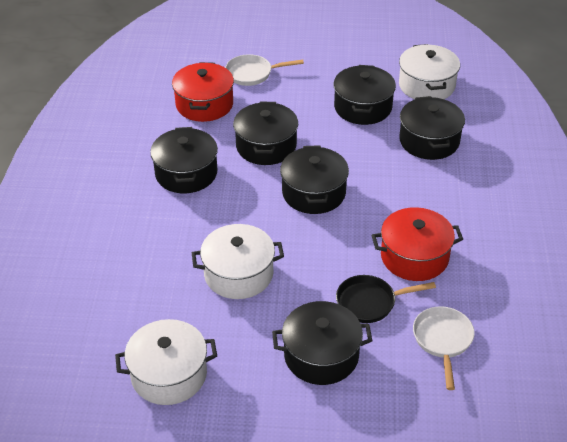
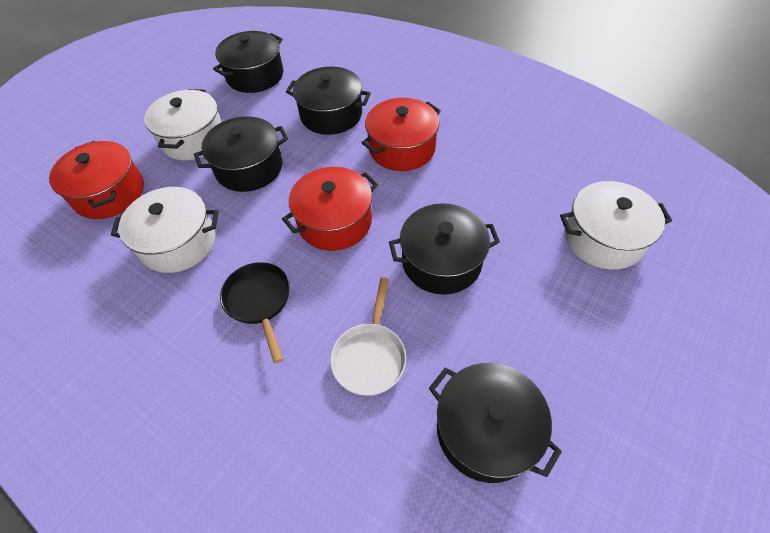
black pot: 6 -> 5
red pot: 2 -> 3
white pan: 2 -> 1

